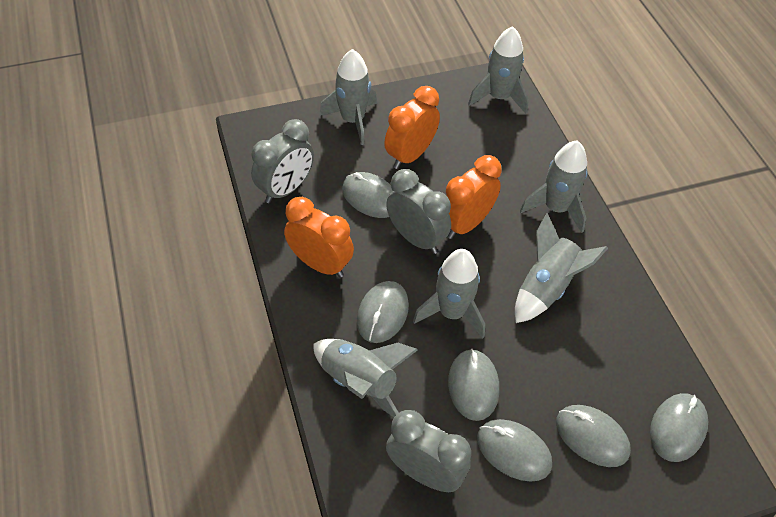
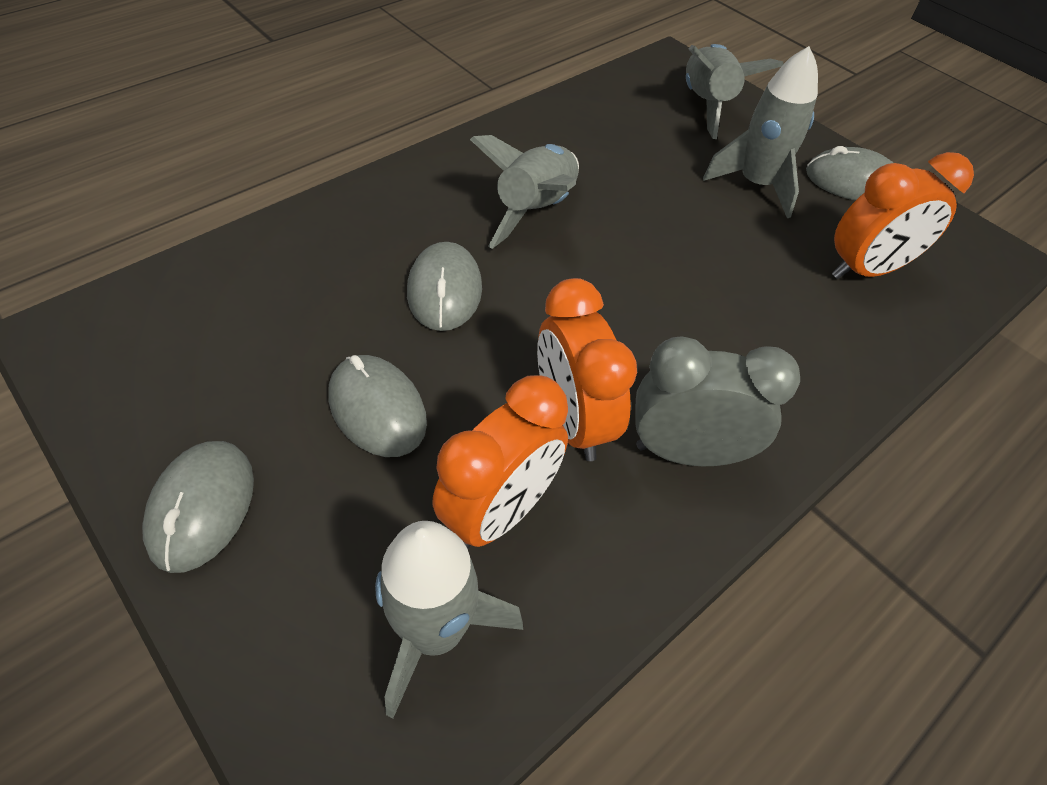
grey clock: 3 -> 1
grey mouse: 6 -> 4
grey rocket: 6 -> 4

